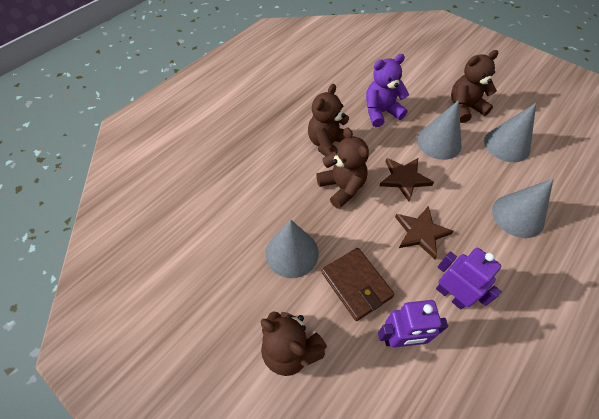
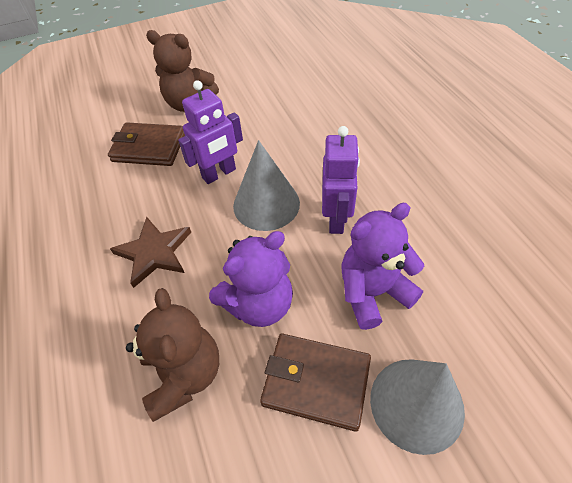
brown star: 2 -> 1
brown teddy bear: 4 -> 2
brown wallet: 1 -> 2
grey cone: 4 -> 2
purple teddy bear: 1 -> 2

